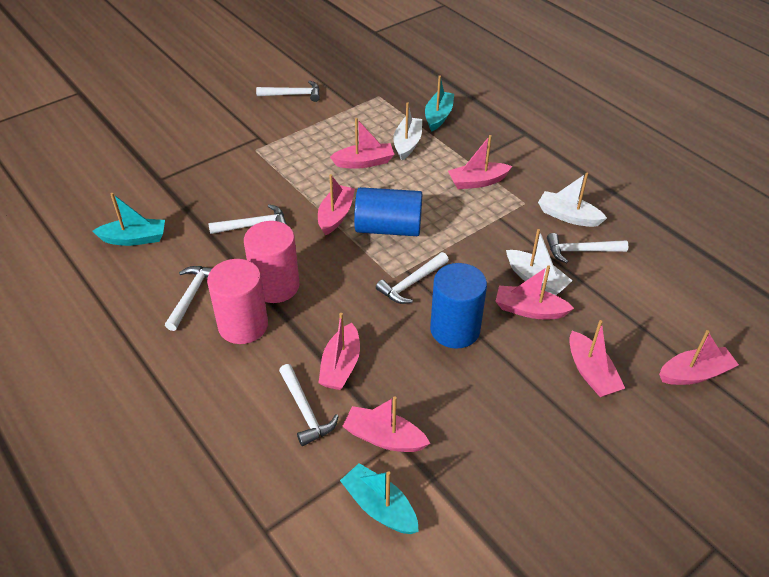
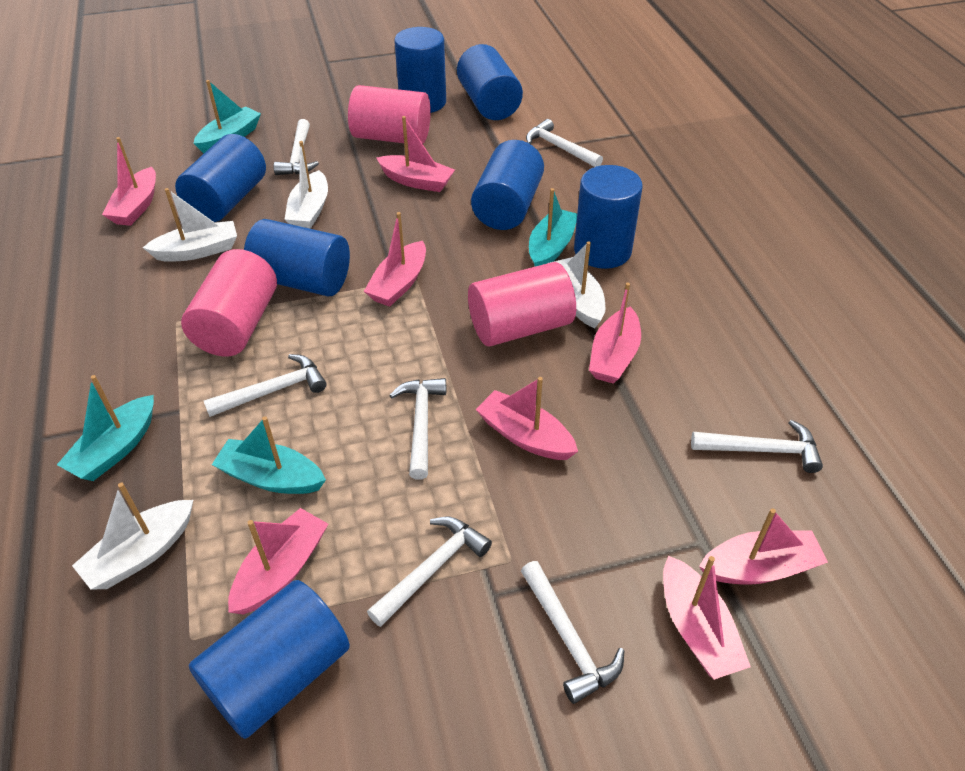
blue cylinder: 2 -> 7
pink cylinder: 2 -> 3
turquoise boat: 3 -> 4
white boat: 3 -> 4
white hammer: 6 -> 7

